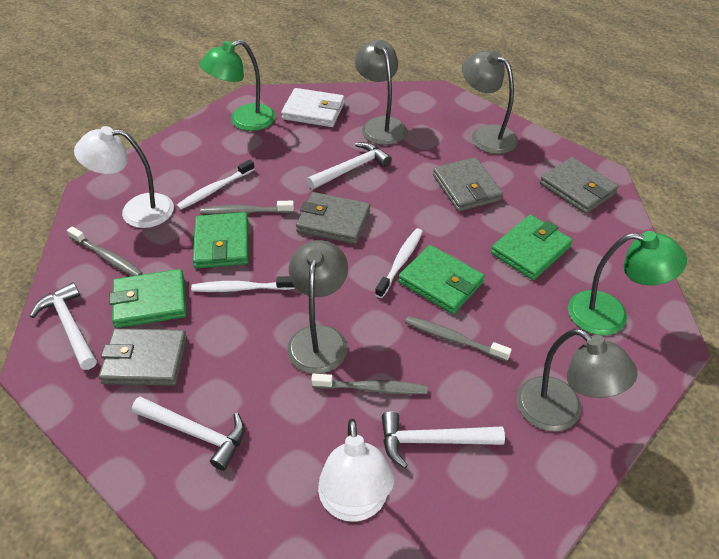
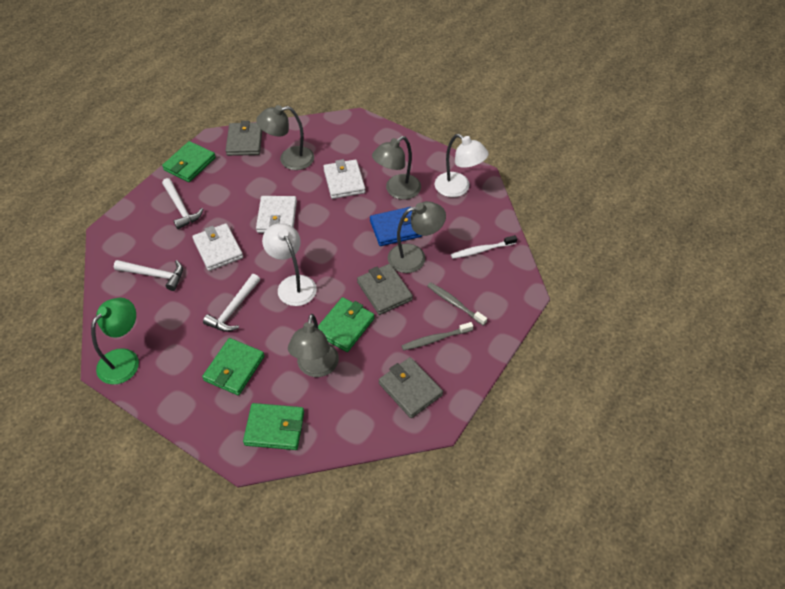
blue wallet: 0 -> 1
green lamp: 2 -> 1
grey toothbrush: 4 -> 2
grey wallet: 4 -> 3
white hammer: 4 -> 3
white toothbrush: 3 -> 1
white wallet: 1 -> 3

